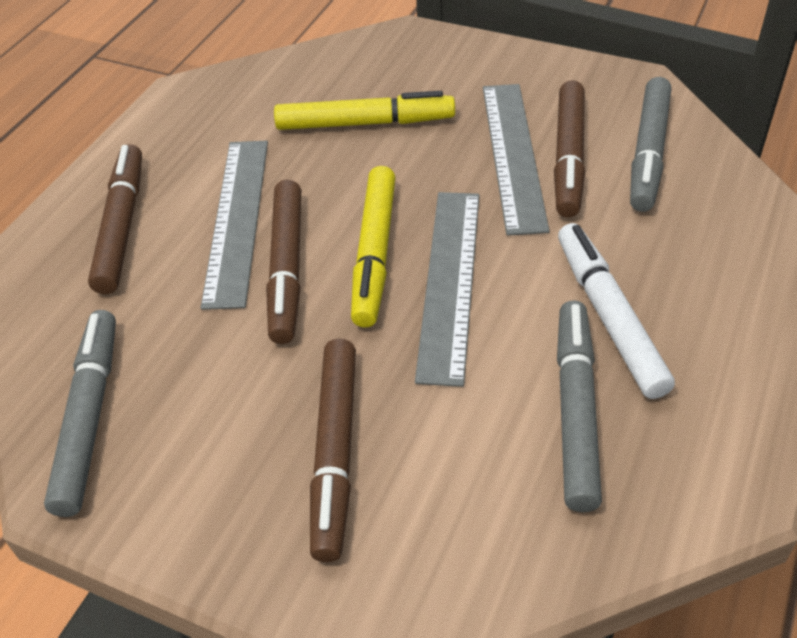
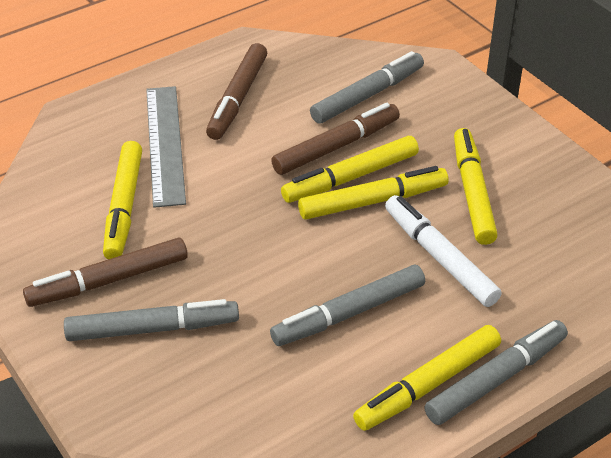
brown marker: 4 -> 3
grey marker: 3 -> 4
grey ruler: 3 -> 1
yellow marker: 2 -> 5

